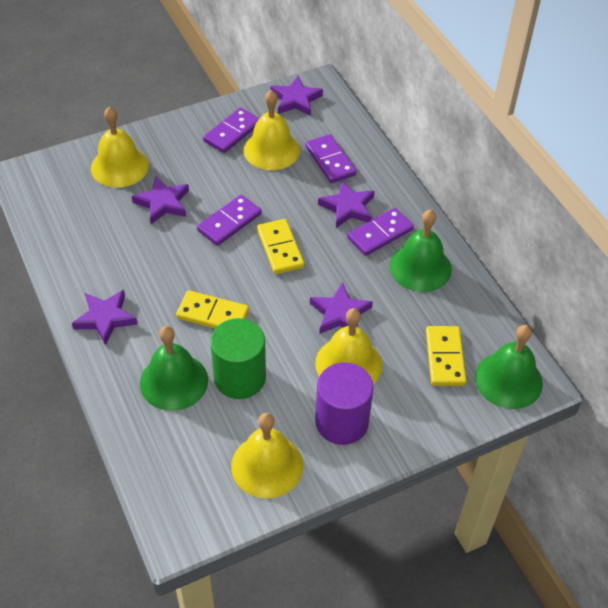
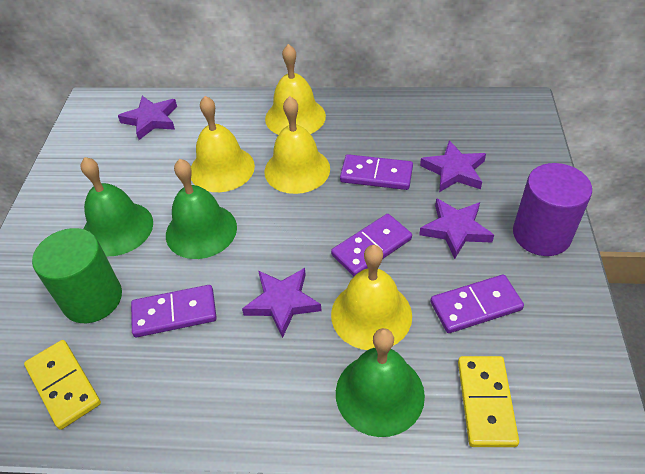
purple star: 5 -> 4
yellow domino: 3 -> 2

